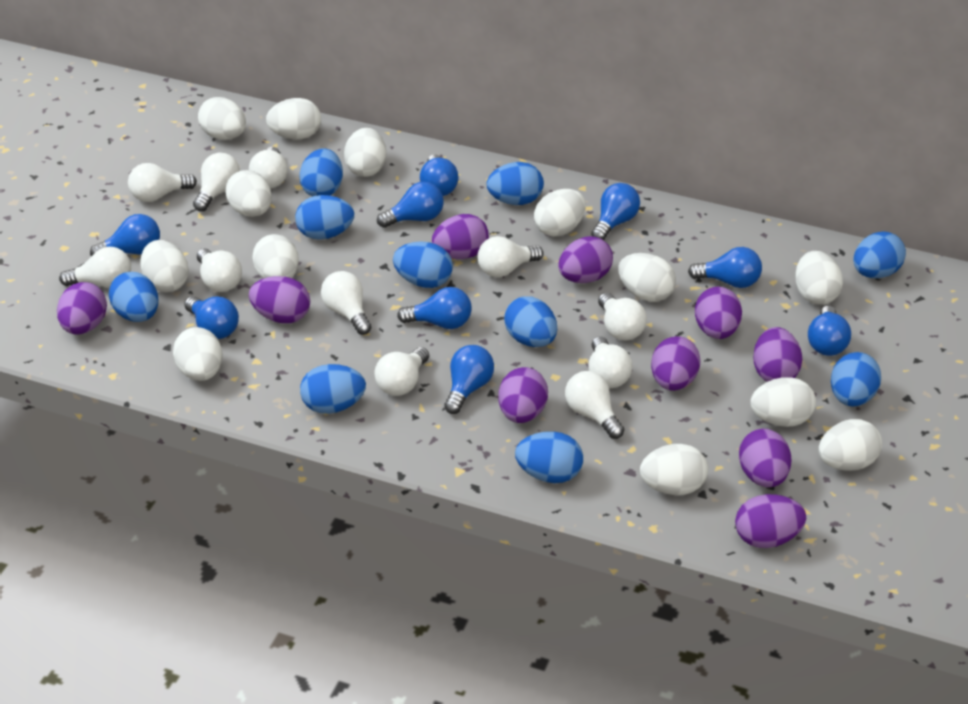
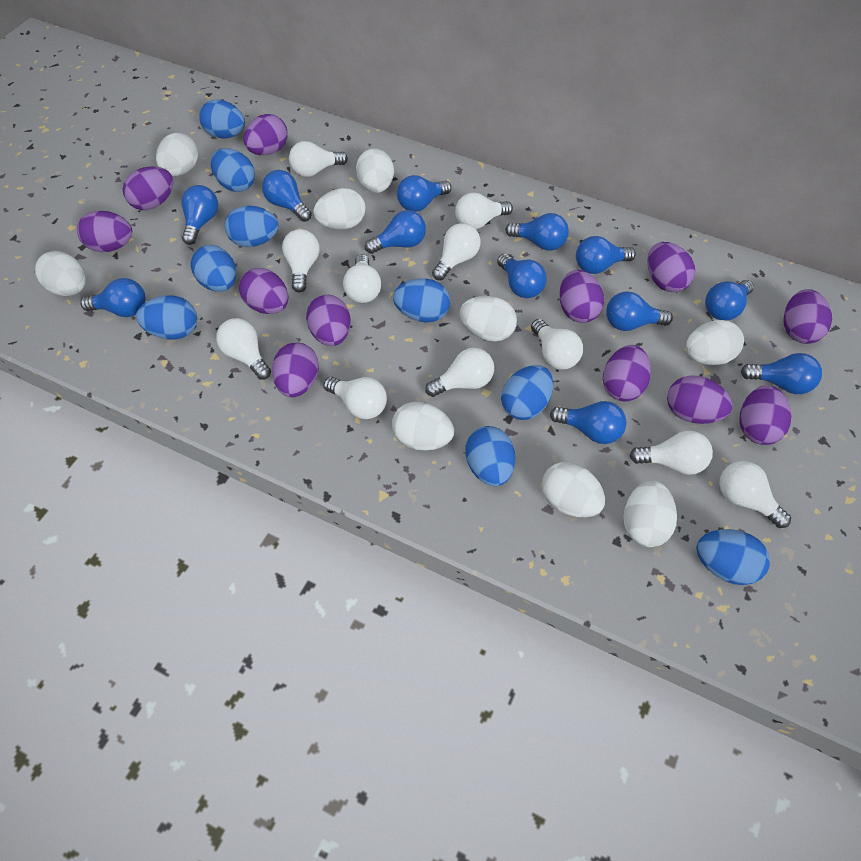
blue egg: 10 -> 9
blue light bulb: 9 -> 12
purple egg: 10 -> 12
white egg: 13 -> 9

